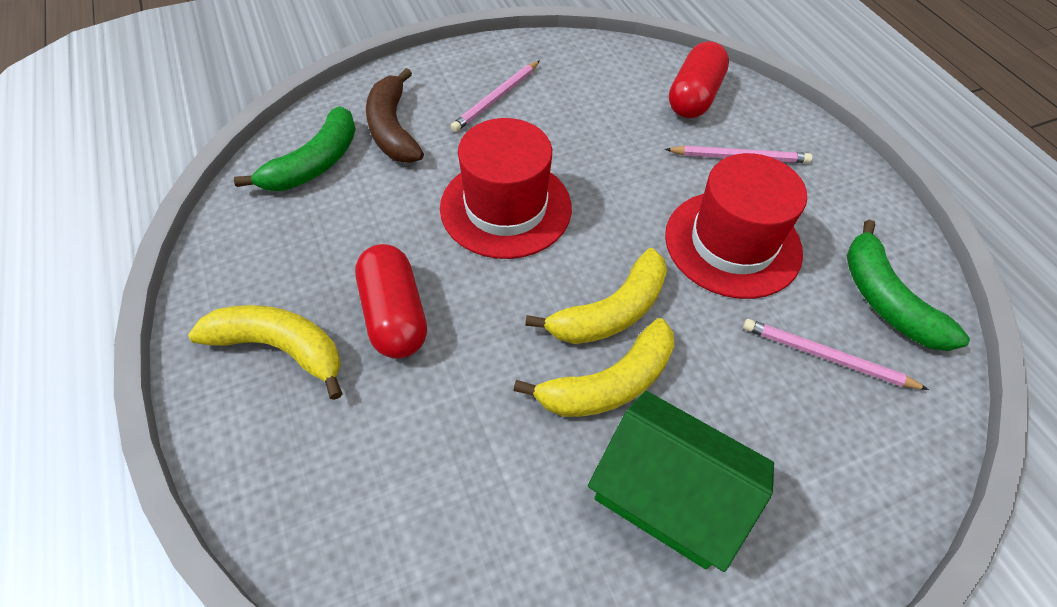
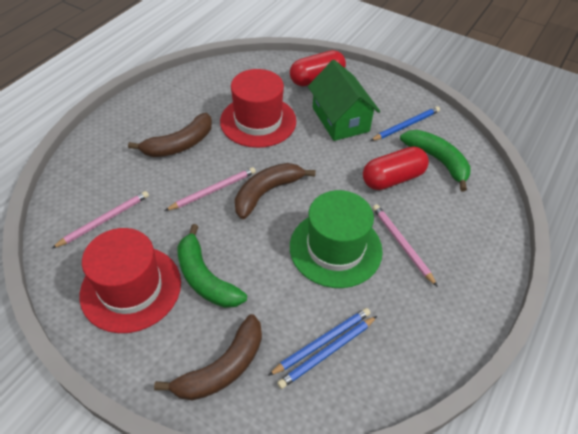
blue pencil: 0 -> 3
brown banana: 1 -> 3
green hat: 0 -> 1
yellow banana: 3 -> 0

